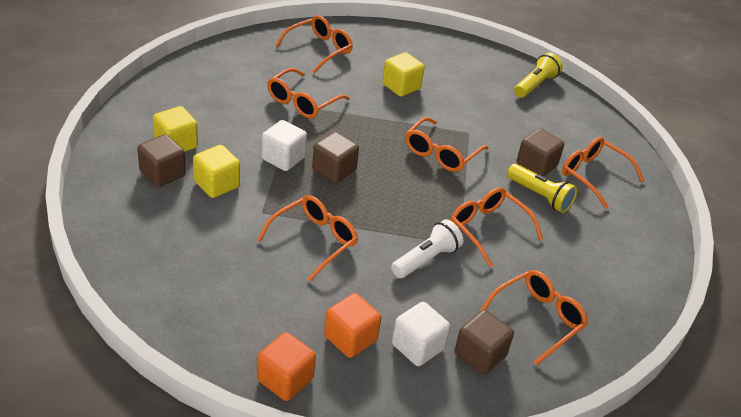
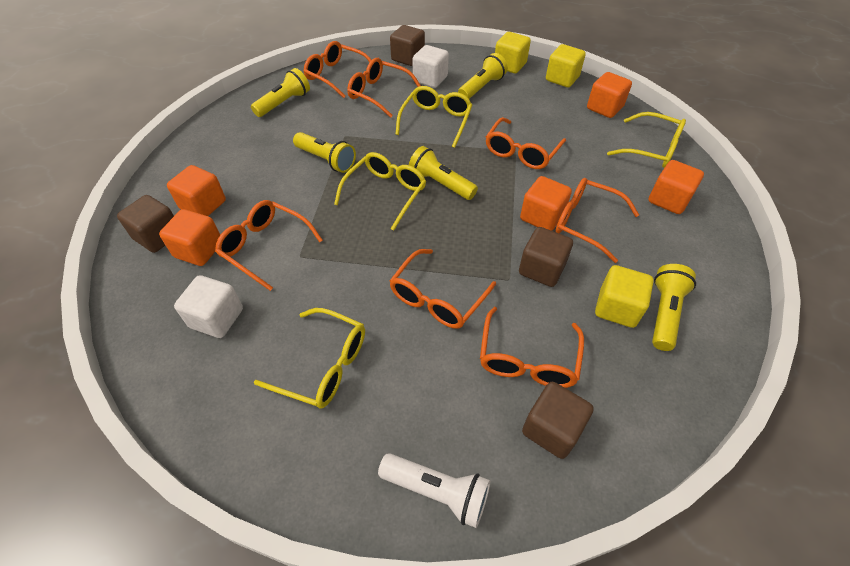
orange cube: 2 -> 5
yellow flashlight: 2 -> 5
yellow glasses: 0 -> 4

